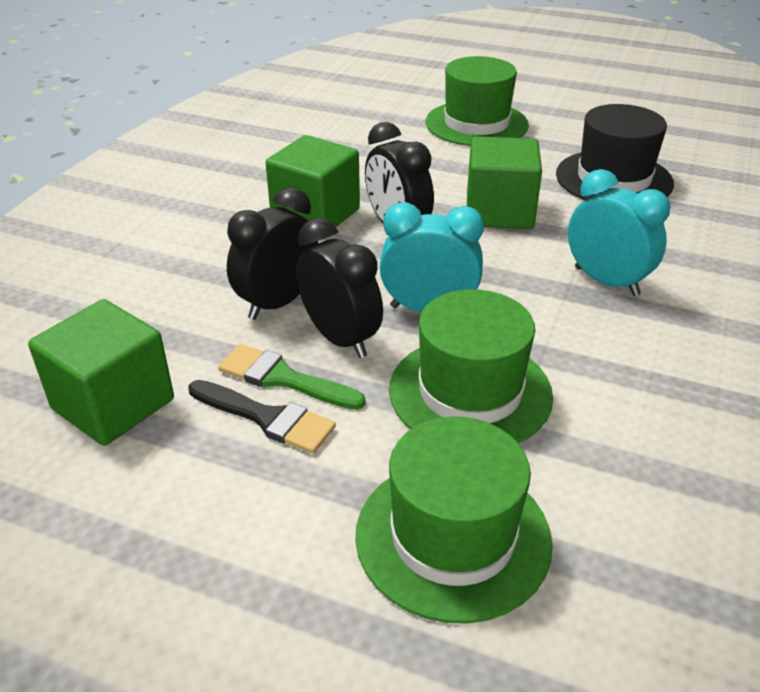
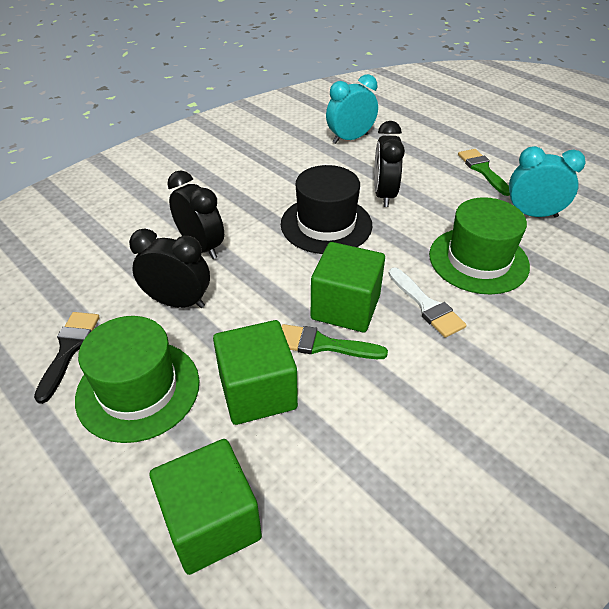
green brush: 1 -> 2
green hat: 3 -> 2
white brush: 0 -> 1

